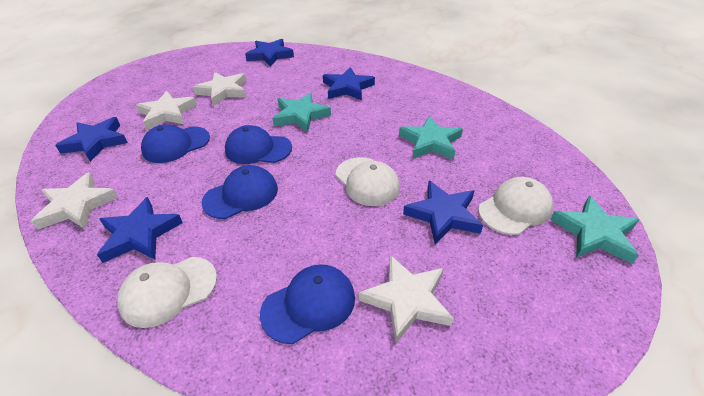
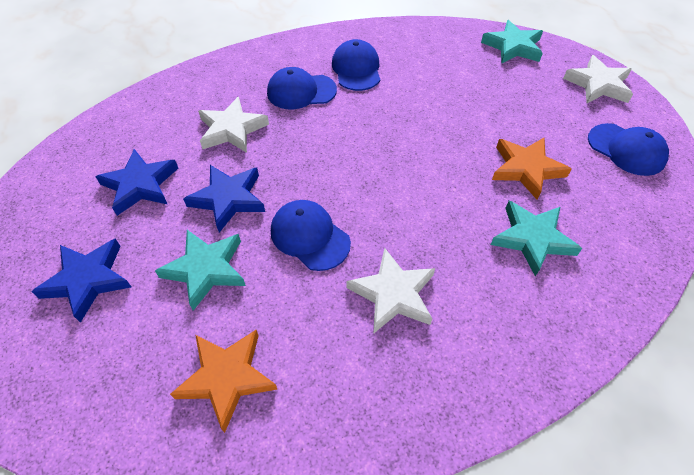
blue star: 5 -> 3
orange star: 0 -> 2
white cap: 3 -> 0
white star: 4 -> 3

